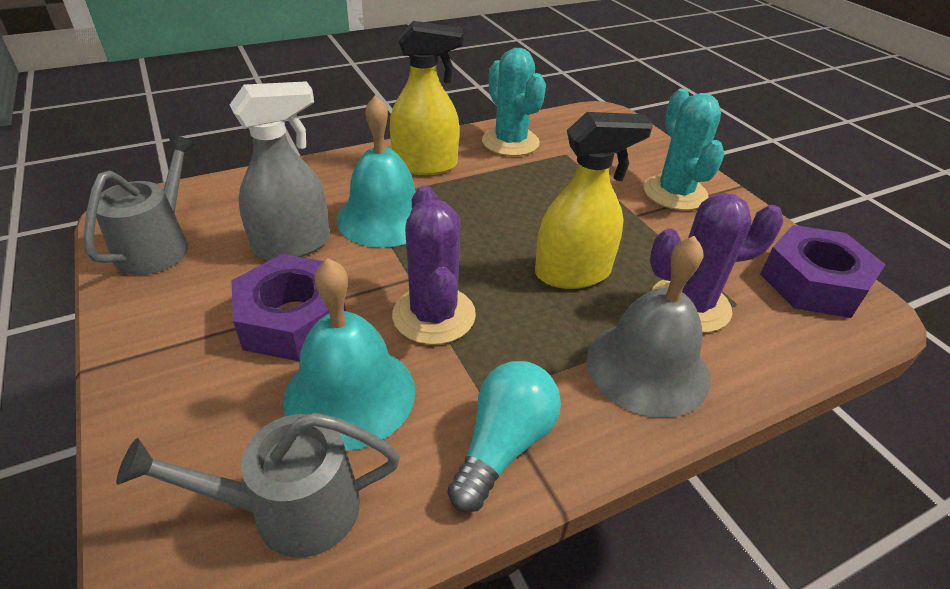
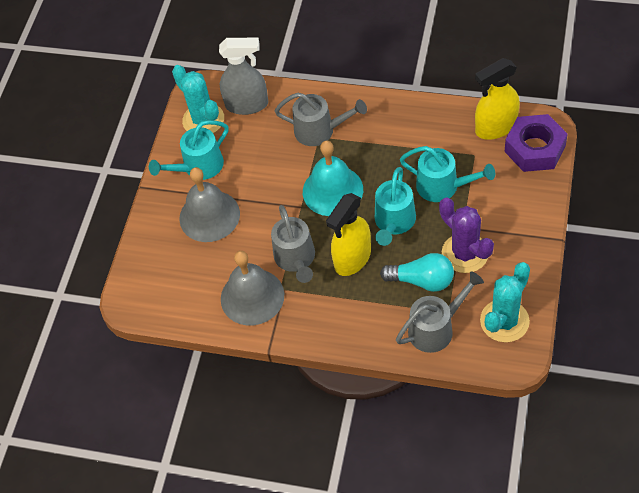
grey bell: 1 -> 2
grey watering can: 2 -> 3
purple cactus: 2 -> 1
purple nut: 2 -> 1
turquoise bell: 2 -> 1
turquoise watering can: 0 -> 3

